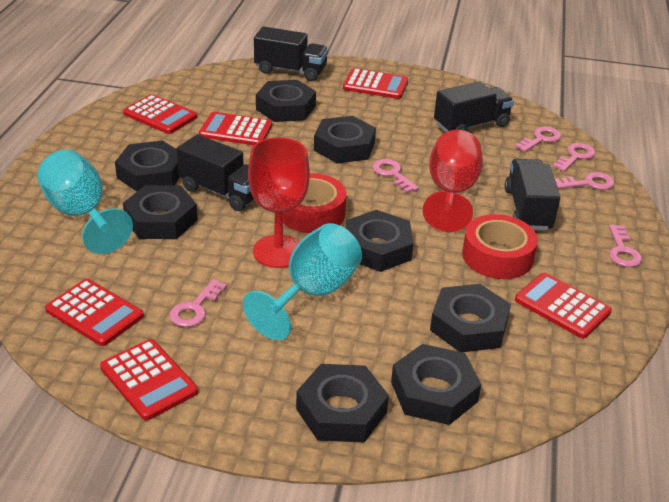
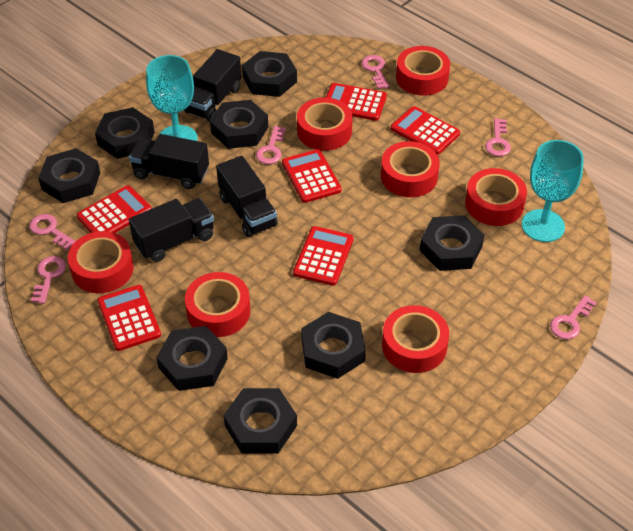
red goblet: 2 -> 0
red tape: 2 -> 7

